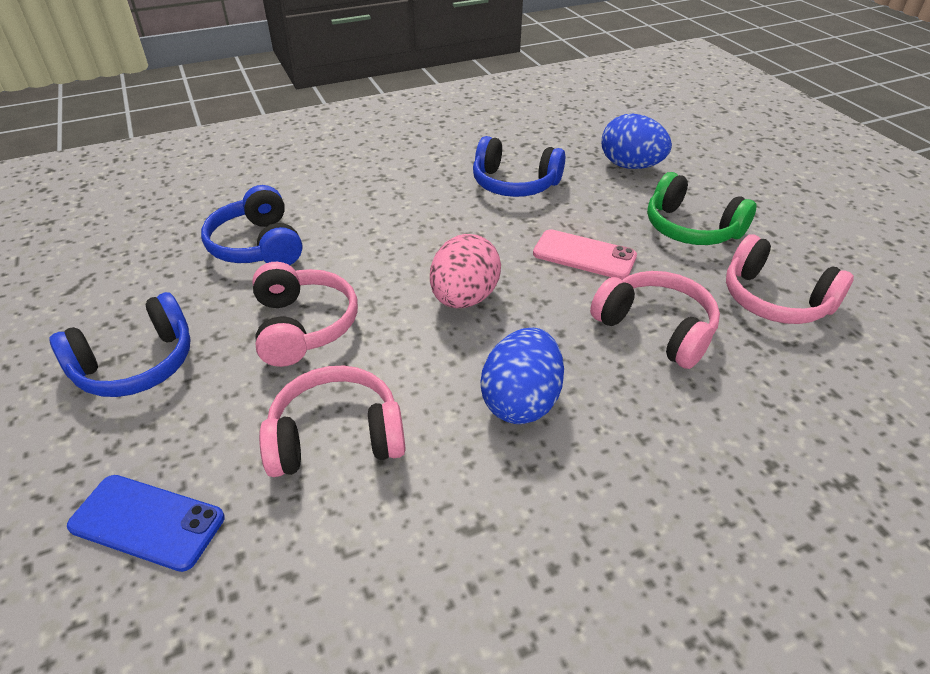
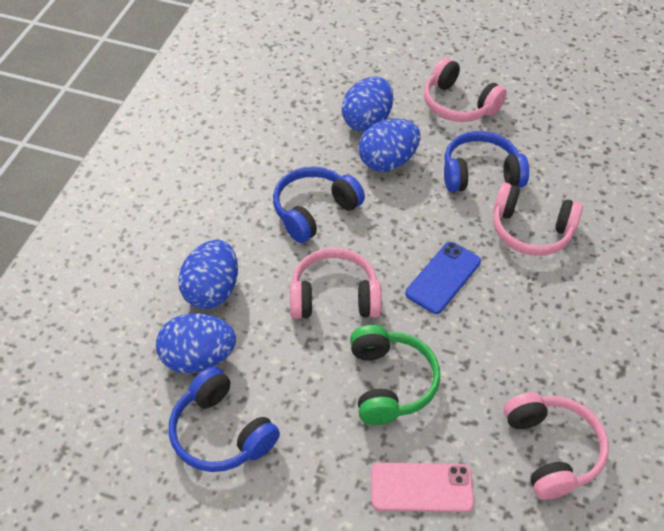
blue egg: 2 -> 4
pink egg: 1 -> 0

